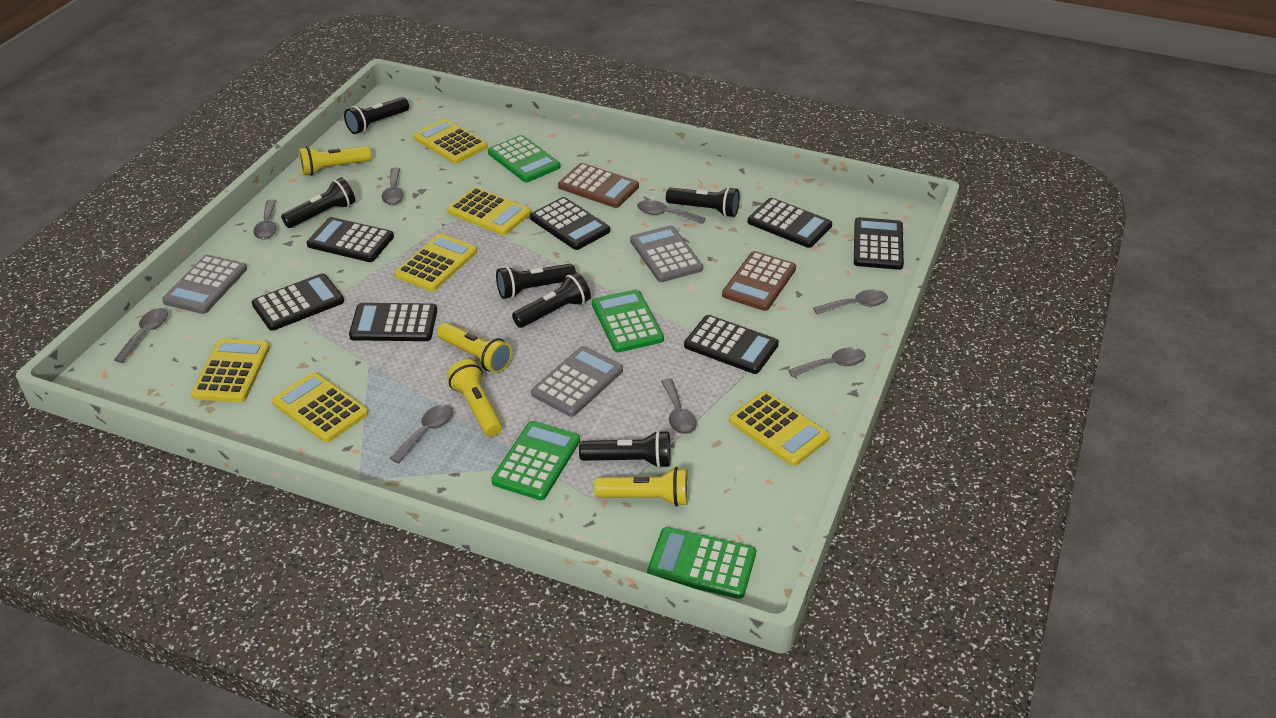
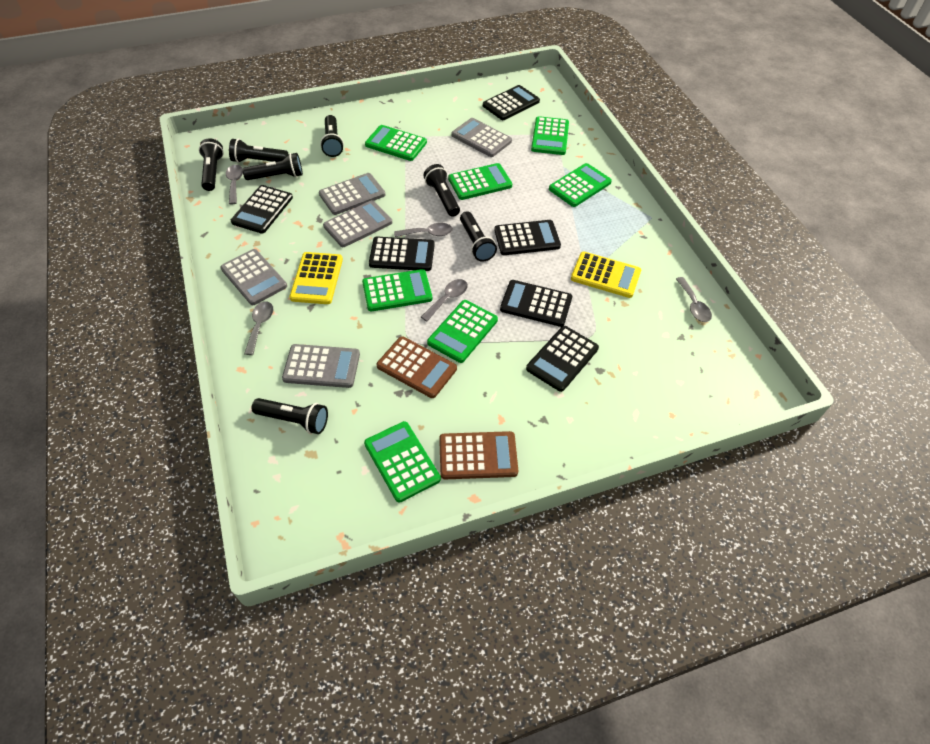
black calculator: 7 -> 6
black flashlight: 6 -> 7
green calculator: 4 -> 7
grey calculator: 3 -> 5
grey spoon: 8 -> 5
yellow calculator: 6 -> 2
yellow flashlight: 4 -> 0

